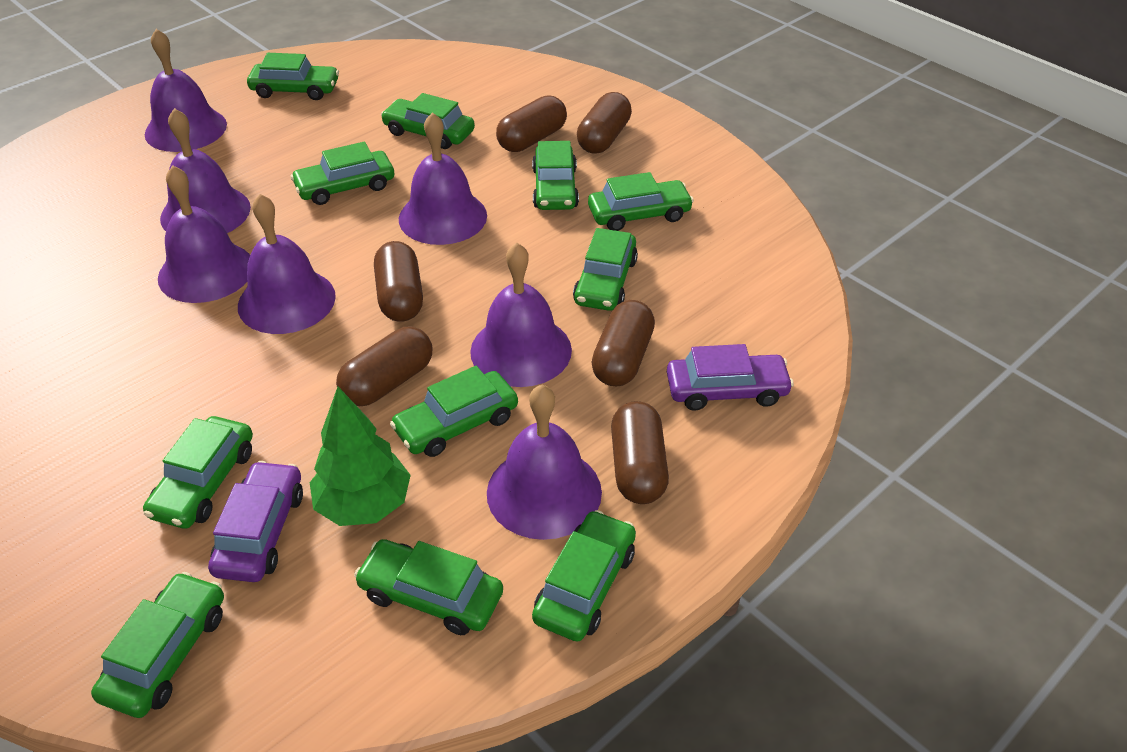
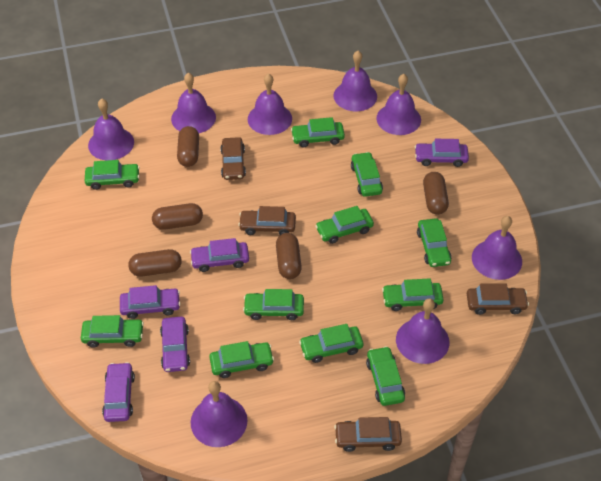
brown capsule: 6 -> 5
brown car: 0 -> 4
green tree: 1 -> 0
purple bell: 7 -> 8
purple car: 2 -> 5

